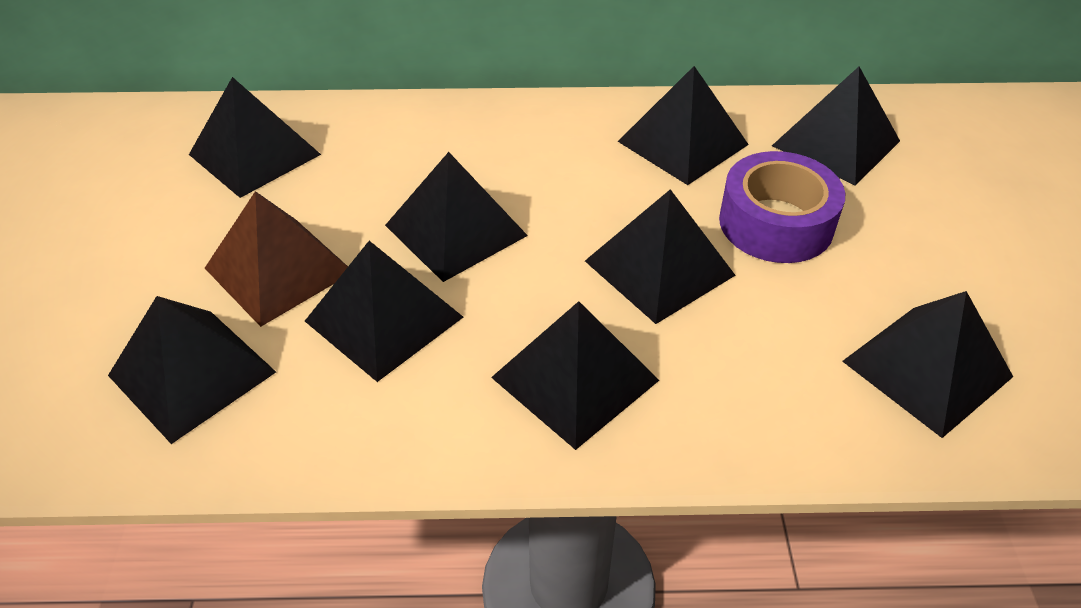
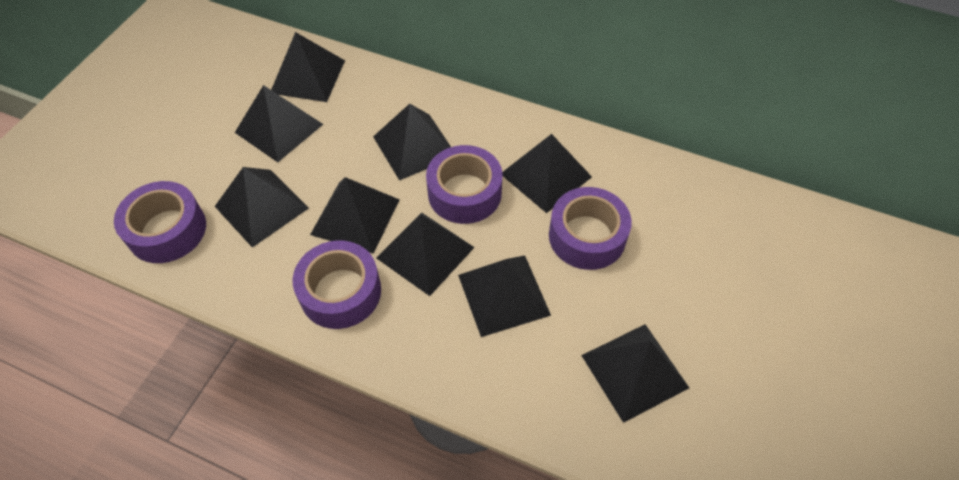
brown pyramid: 1 -> 0
purple tape: 1 -> 4

